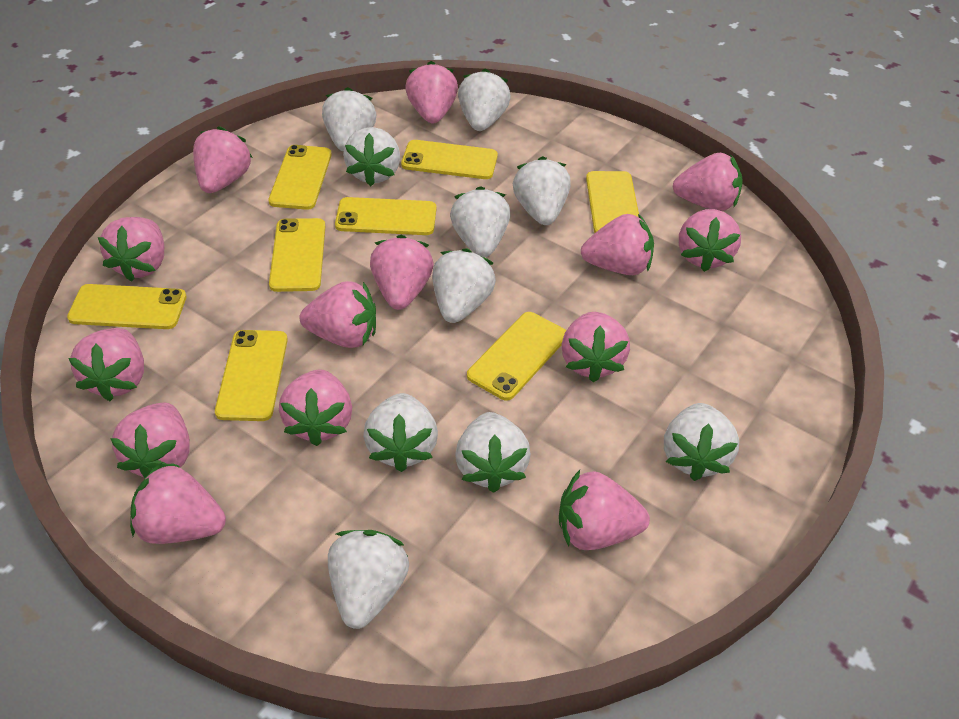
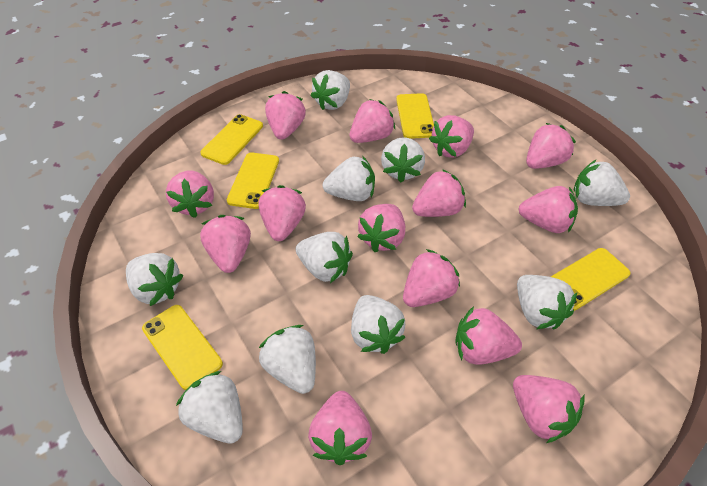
yellow phone: 8 -> 5

